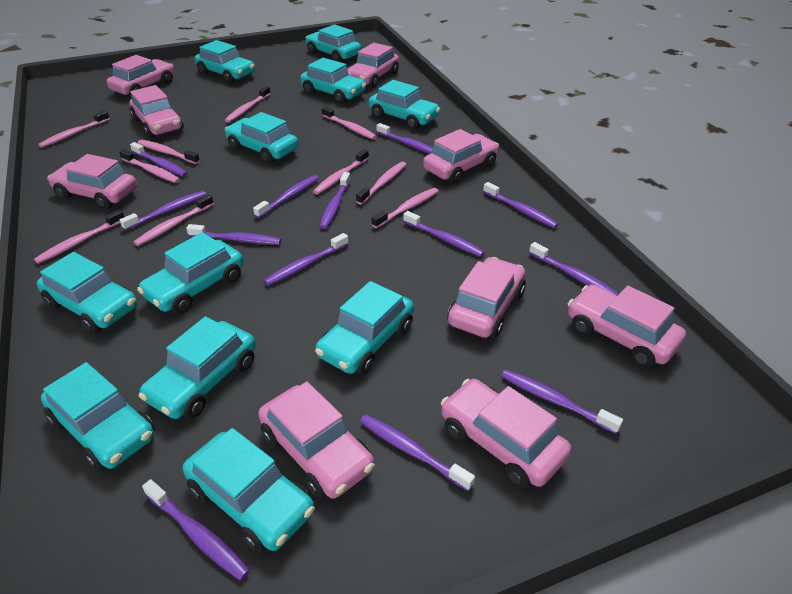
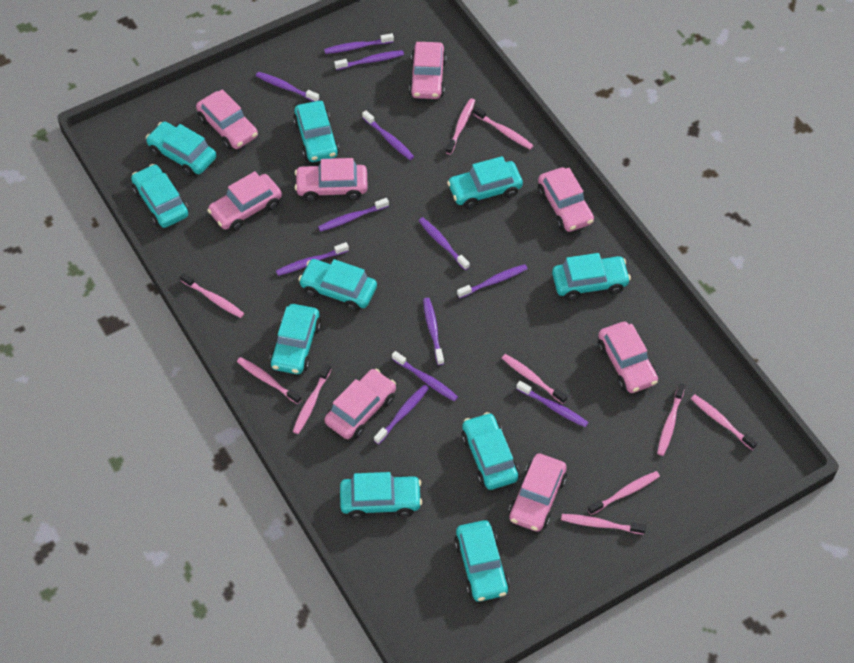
pink car: 9 -> 8
purple toothbrush: 13 -> 12
turquoise car: 11 -> 10

